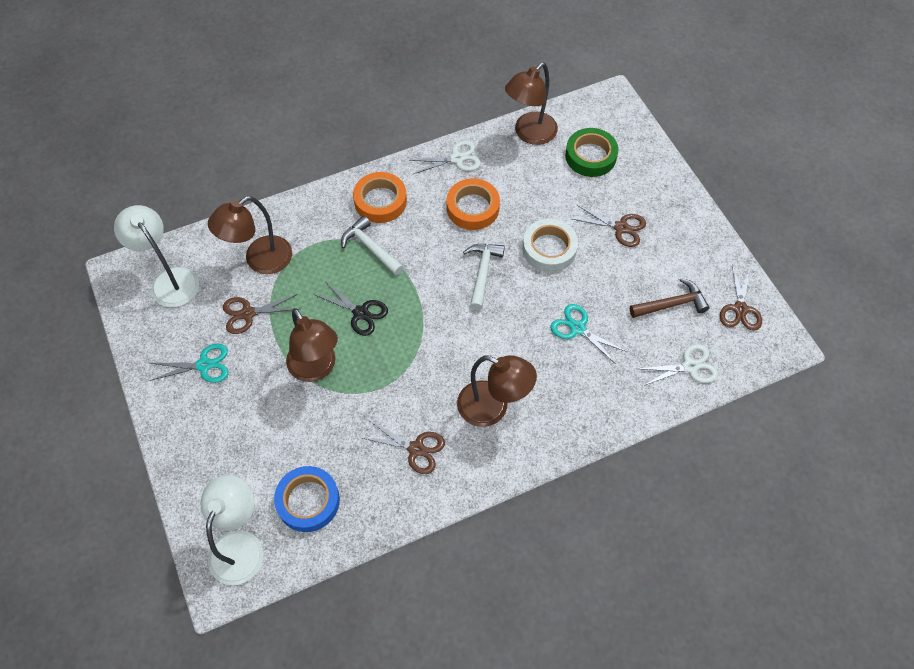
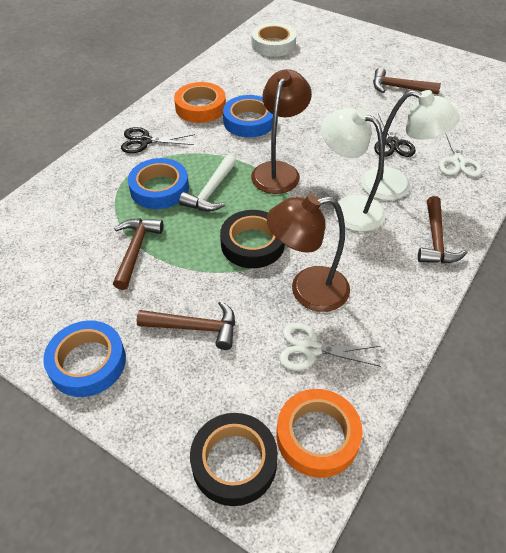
black scissors: 1 -> 2
black tape: 0 -> 2
blue tape: 1 -> 3
brown hammer: 1 -> 4
brown lamp: 4 -> 2
brown scissors: 4 -> 0
green tape: 1 -> 0
turquoise scissors: 2 -> 0
white hammer: 2 -> 1

